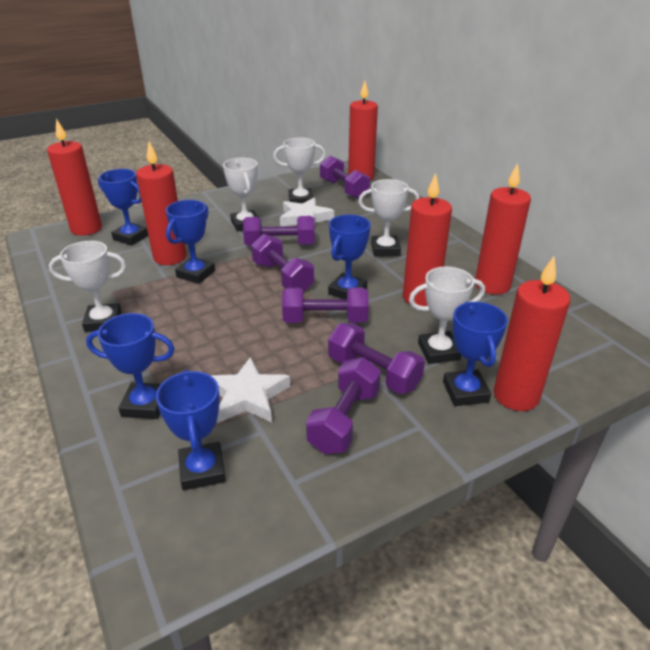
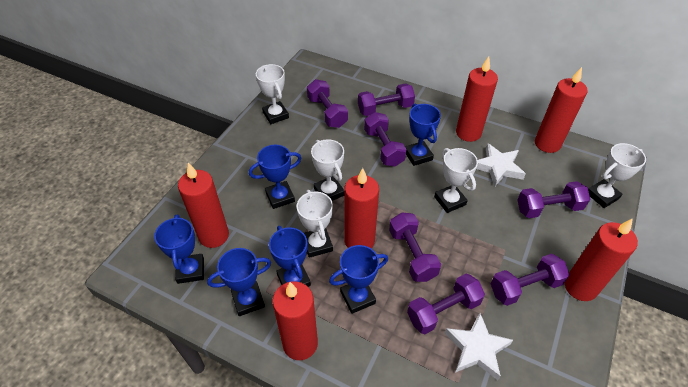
purple dumbbell: 6 -> 7

